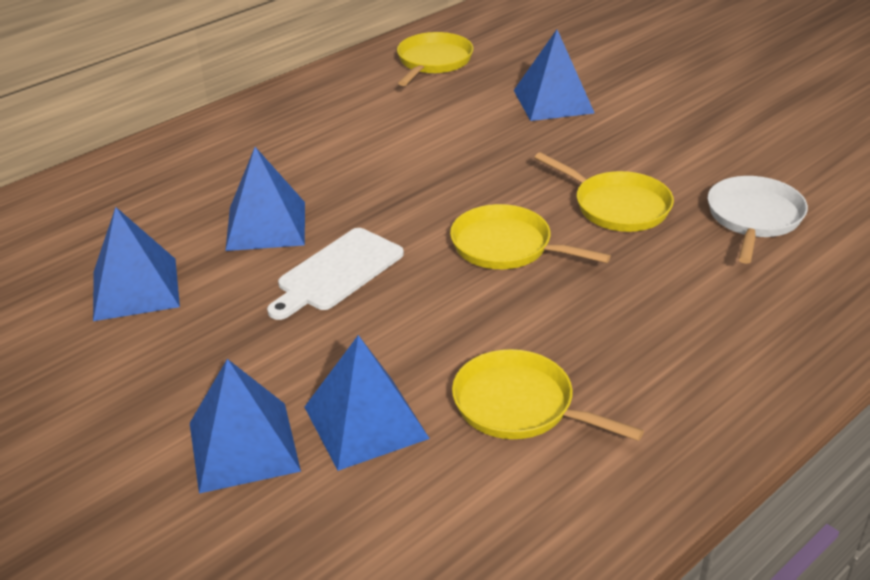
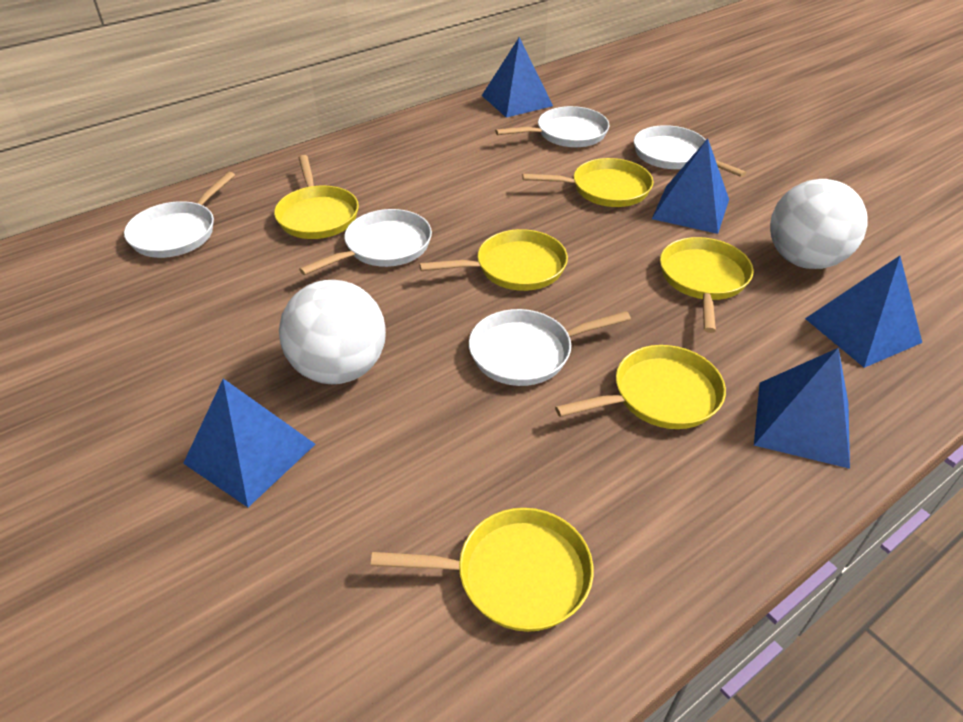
white ball: 0 -> 2
white cutting board: 1 -> 0
white pan: 1 -> 5
yellow pan: 4 -> 6

